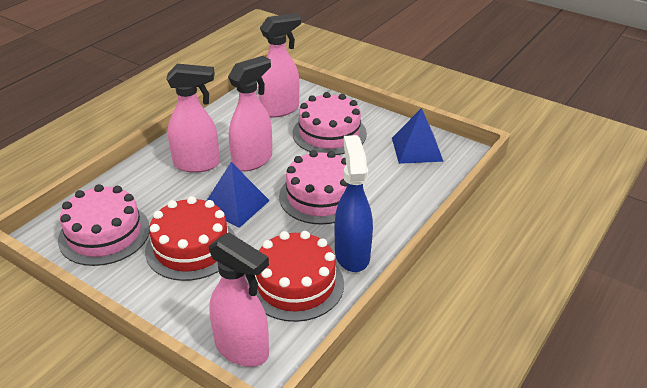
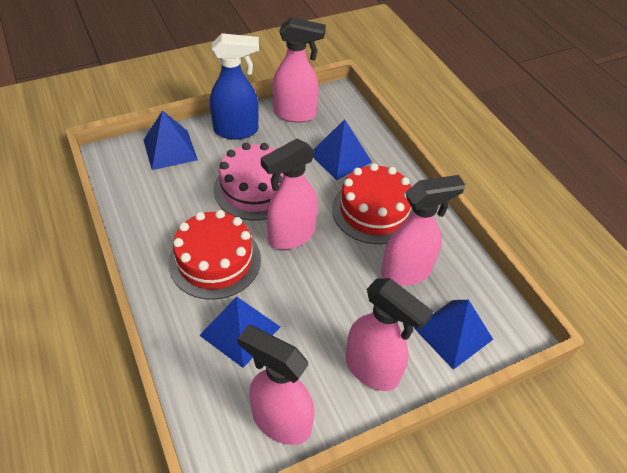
blue pyramid: 2 -> 4
pink cake: 3 -> 1
pink spray bottle: 4 -> 5

